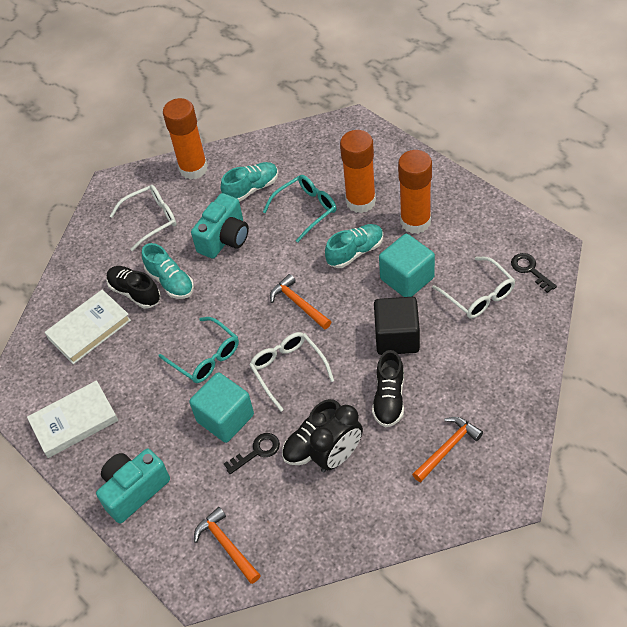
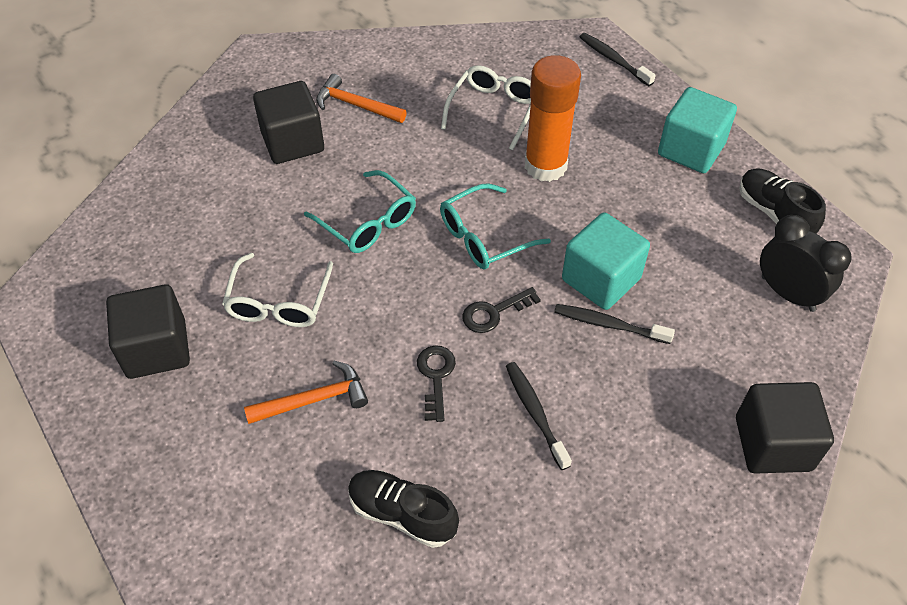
black cube: 1 -> 3
black shoe: 3 -> 2
black toothbrush: 0 -> 3
orange glue stick: 3 -> 1
orange hammer: 3 -> 2
turquoise camera: 2 -> 0
turquoise shoe: 3 -> 0
white book: 2 -> 0
white glasses: 3 -> 2

